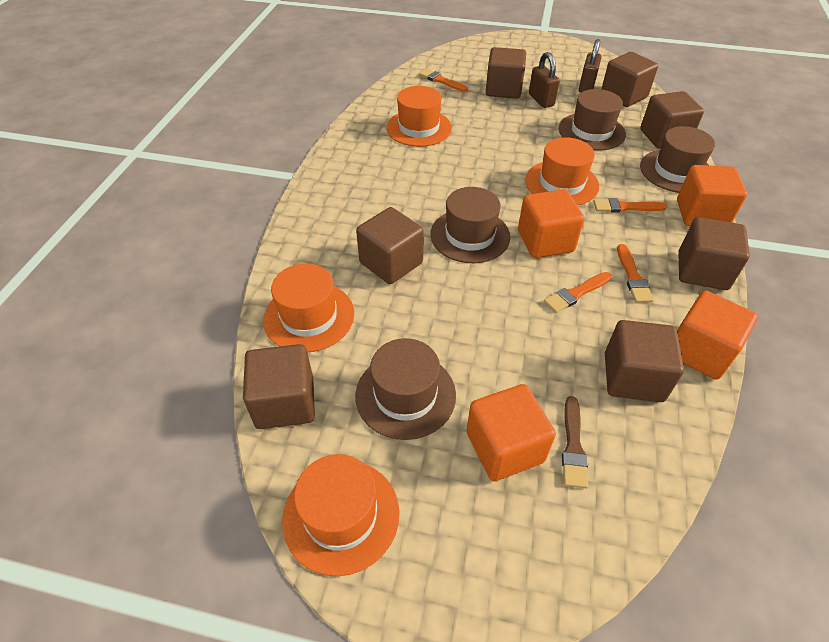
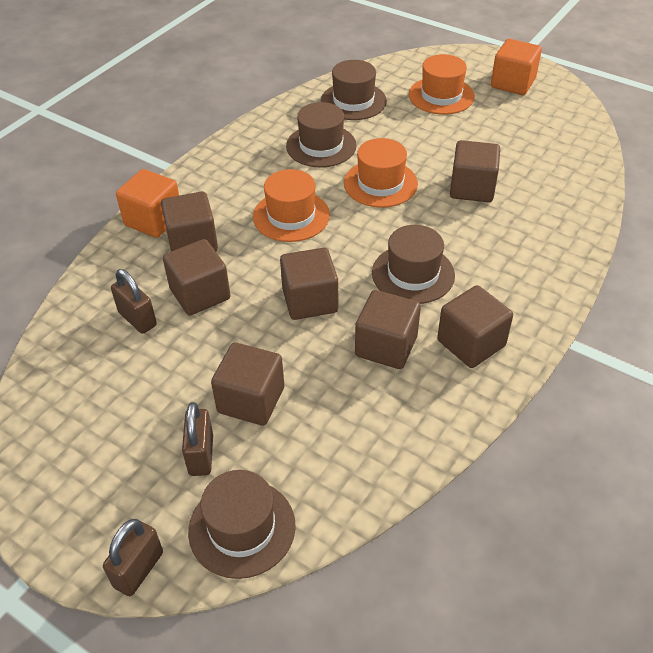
brown brush: 1 -> 0
brown padlock: 2 -> 3
orange brush: 4 -> 0
orange cube: 4 -> 2
orange hat: 4 -> 3

